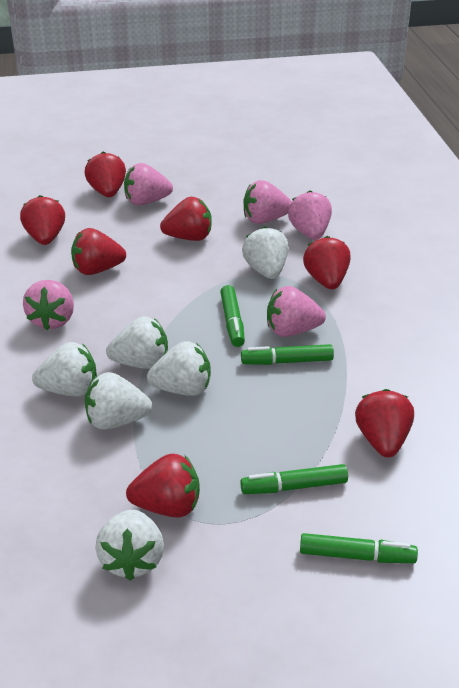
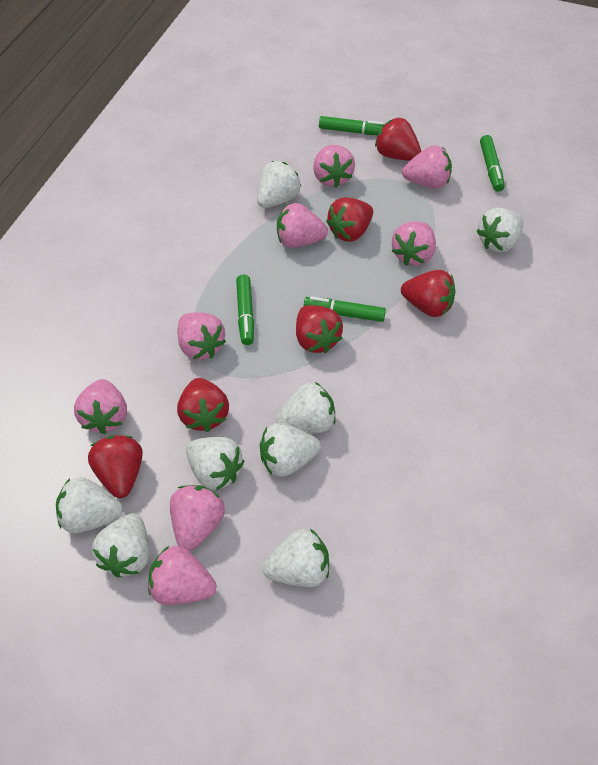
pink strawberry: 5 -> 8
red strawberry: 7 -> 6
white strawberry: 6 -> 8

